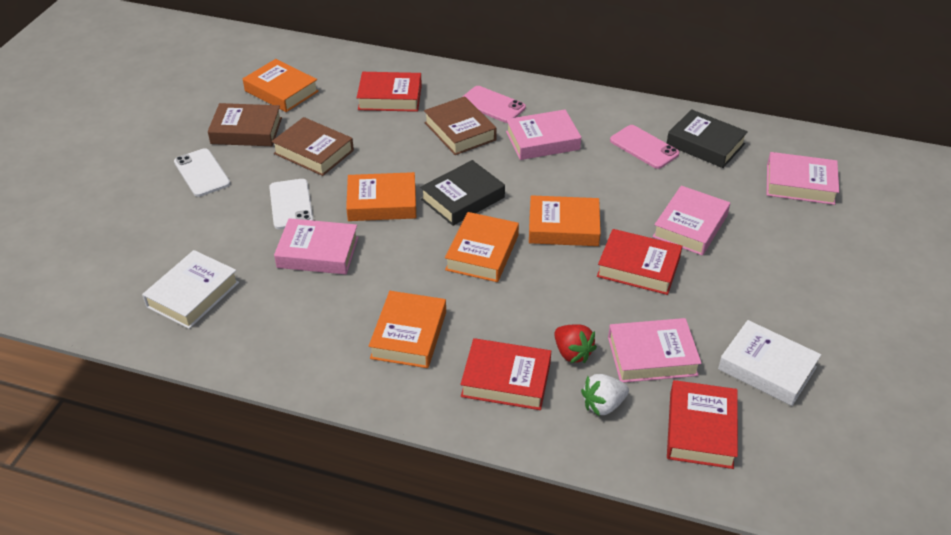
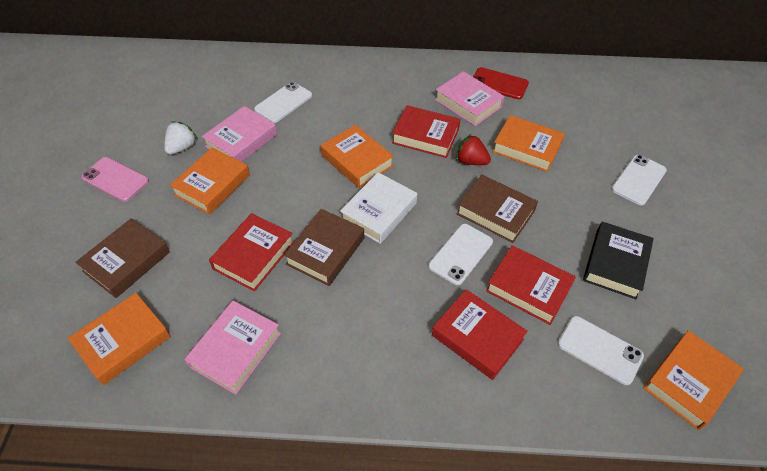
black book: 2 -> 1
pink book: 5 -> 3
pink phone: 2 -> 1
red phone: 0 -> 1
white book: 2 -> 1
white phone: 2 -> 4

